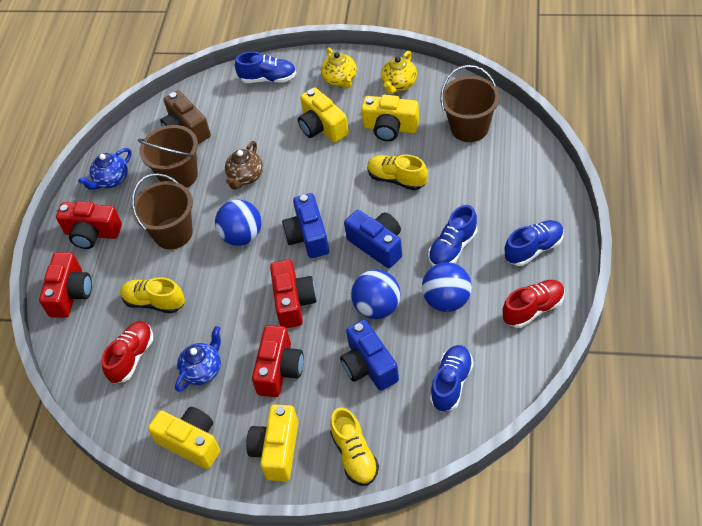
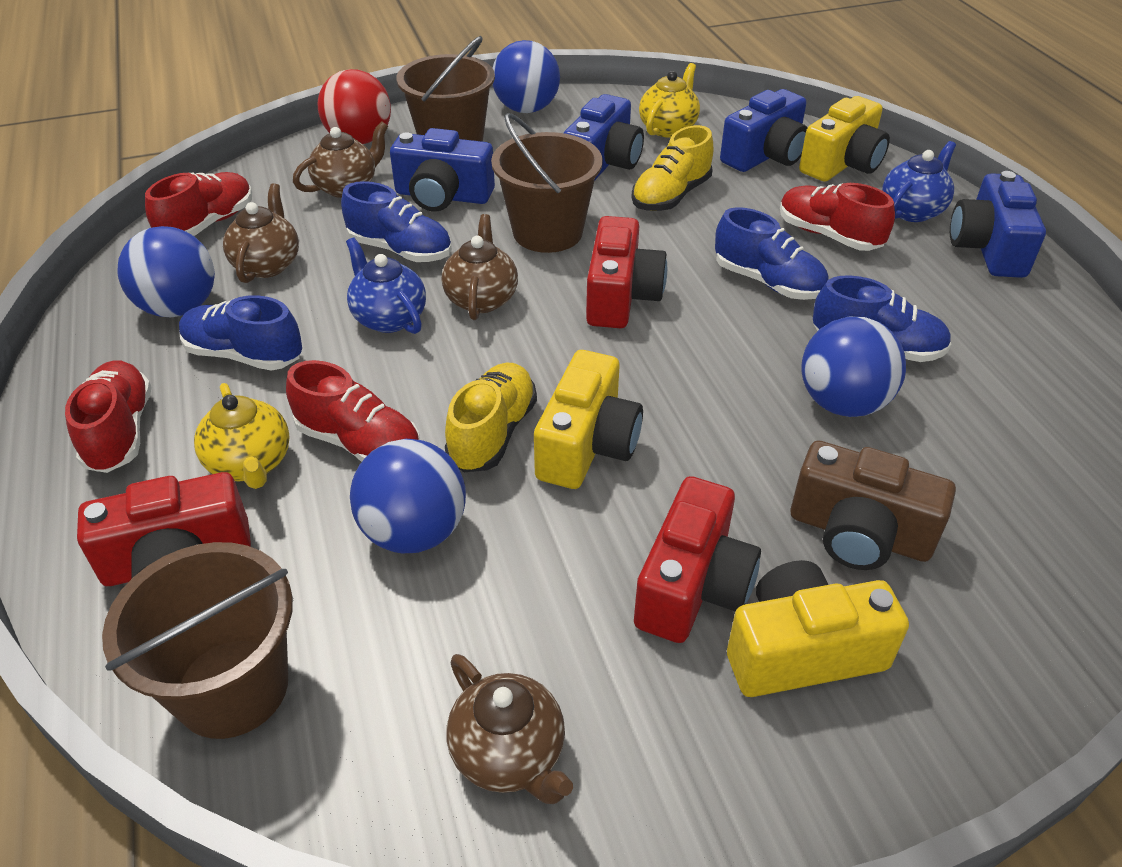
blue ball: 3 -> 4
blue camera: 3 -> 4
brown teapot: 1 -> 4
red ball: 0 -> 1
red camera: 4 -> 3
red shoe: 2 -> 4
yellow camera: 4 -> 3
yellow shoe: 3 -> 2

